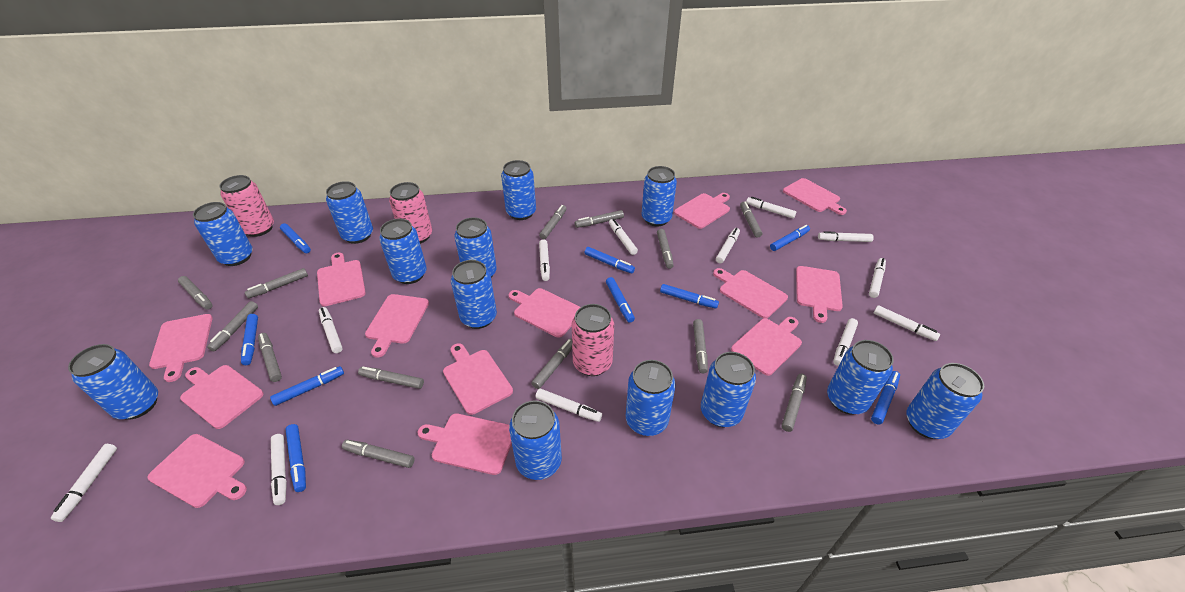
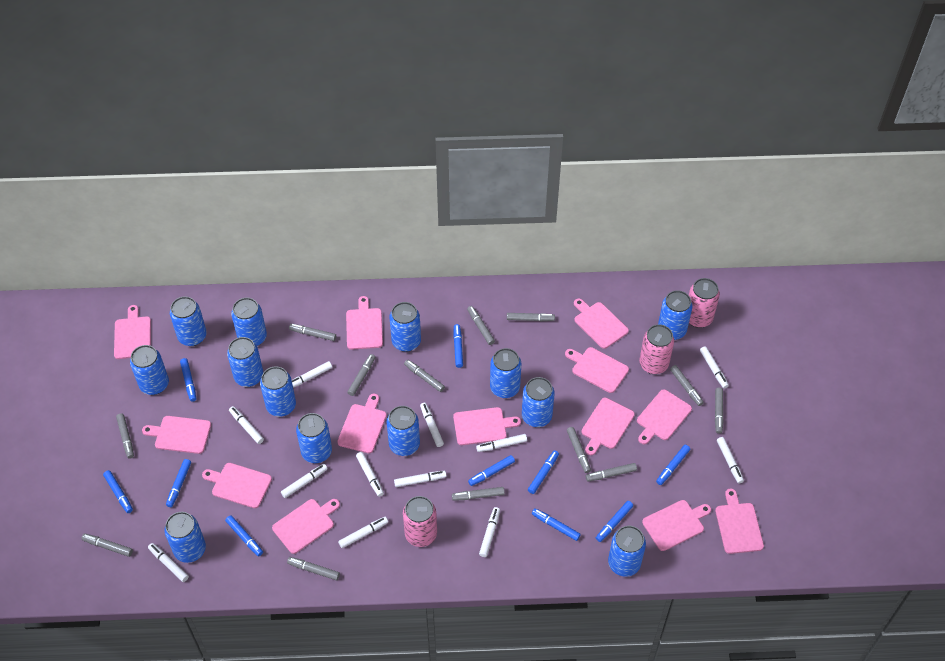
blue marker: 9 -> 10

